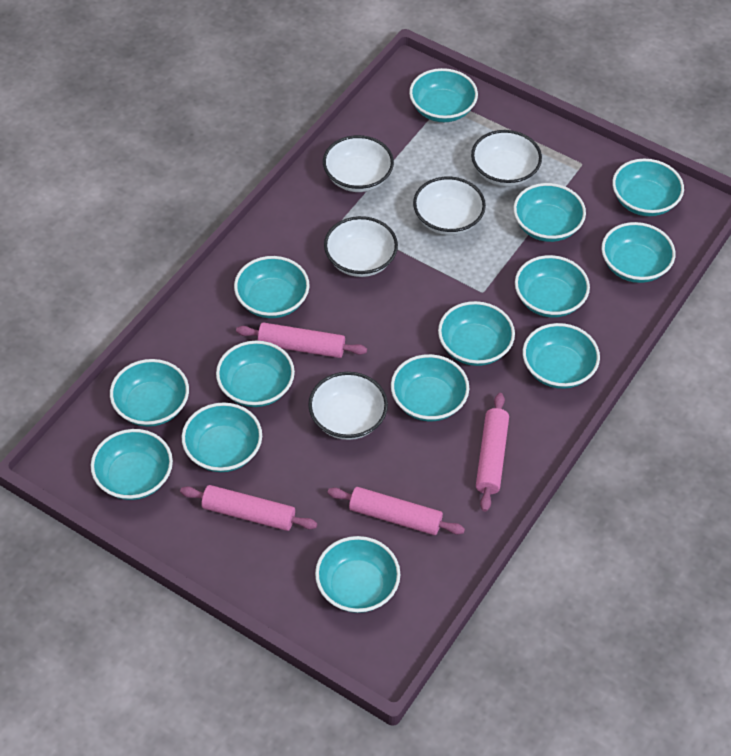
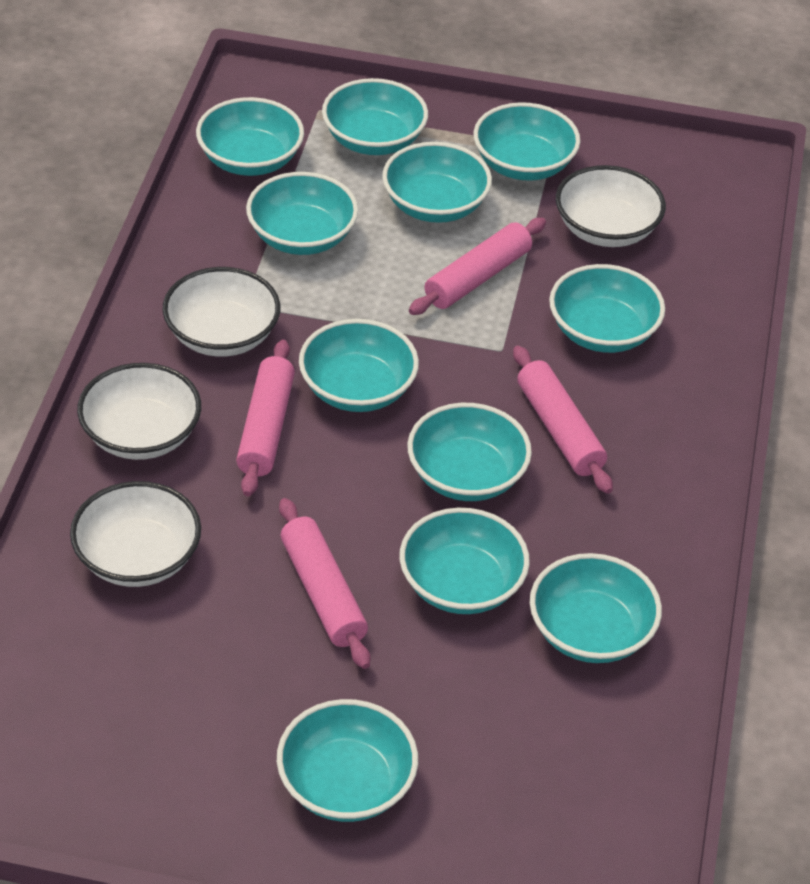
turquoise bowl: 14 -> 11
white bowl: 5 -> 4

